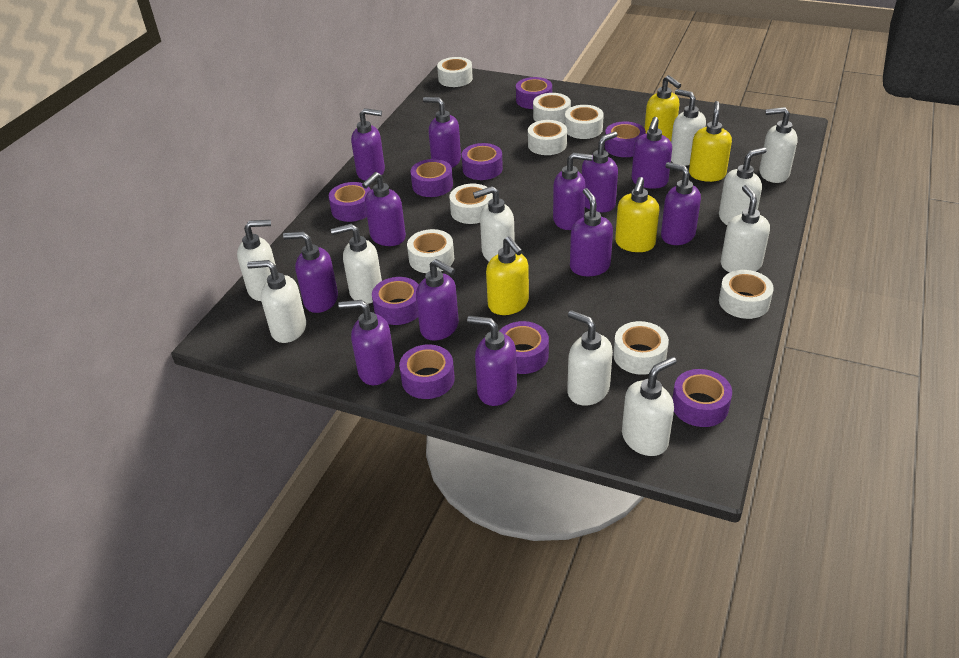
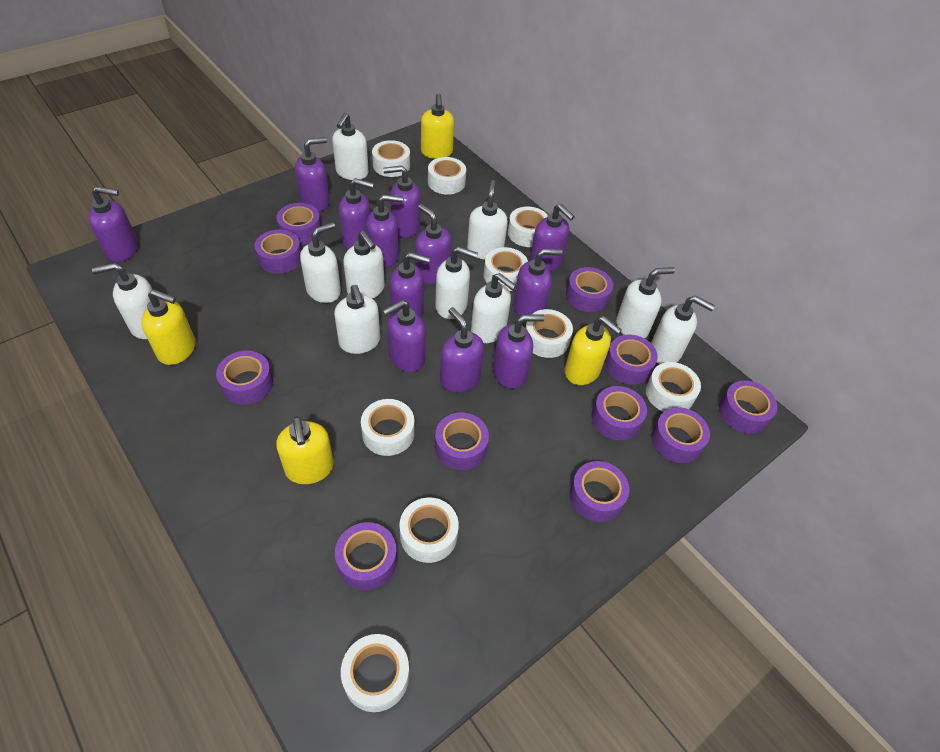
purple tape: 9 -> 11
white tape: 8 -> 9

